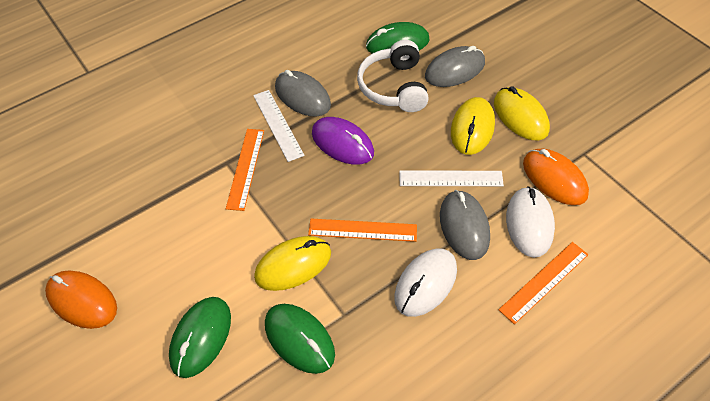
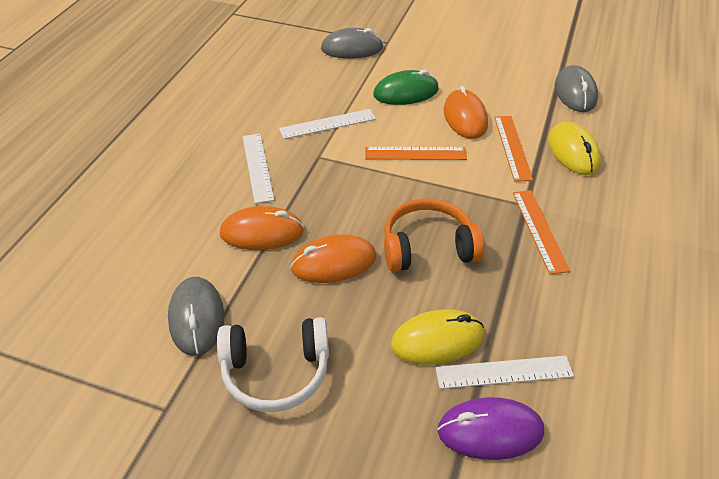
green mouse: 3 -> 1
orange headphones: 0 -> 1
orange mouse: 2 -> 3
white mouse: 2 -> 0
white ruler: 2 -> 3
yellow mouse: 3 -> 2

